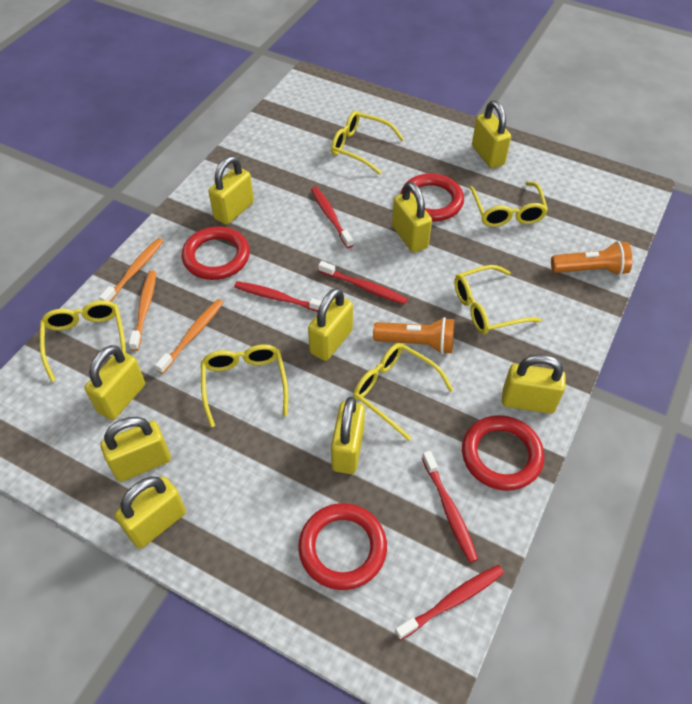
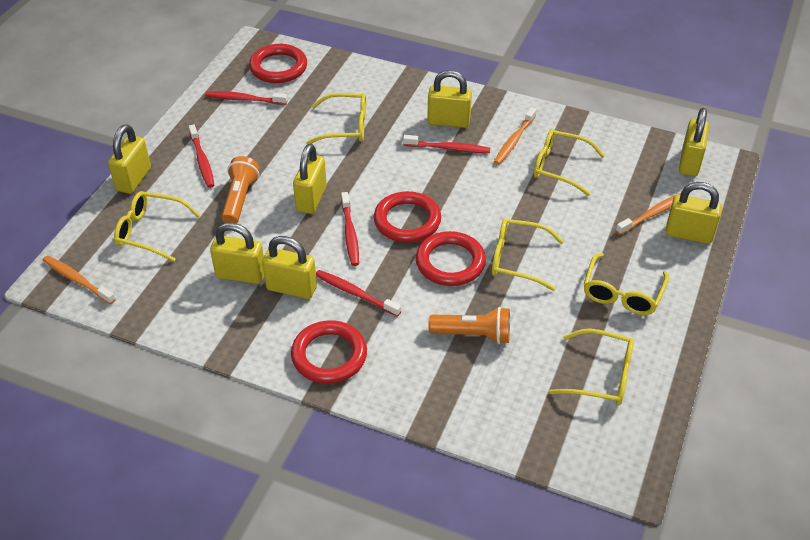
yellow padlock: 9 -> 7

